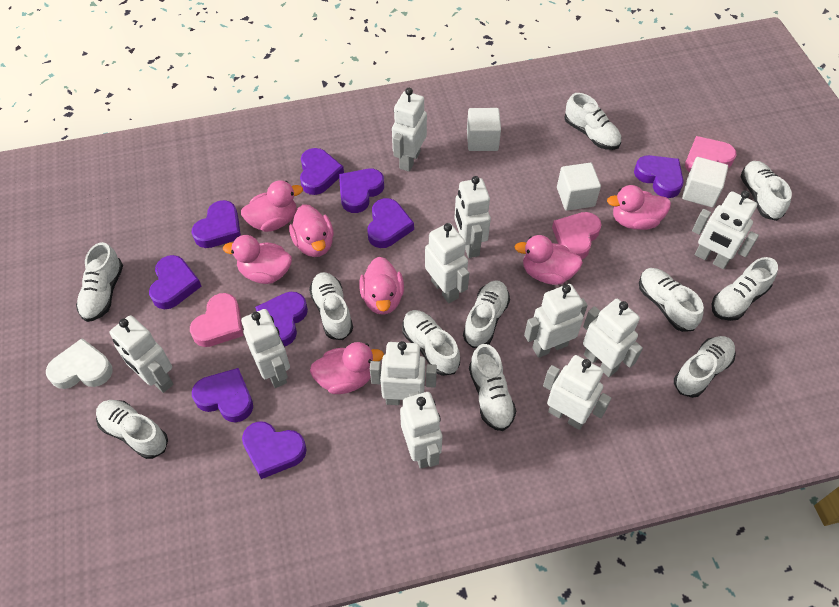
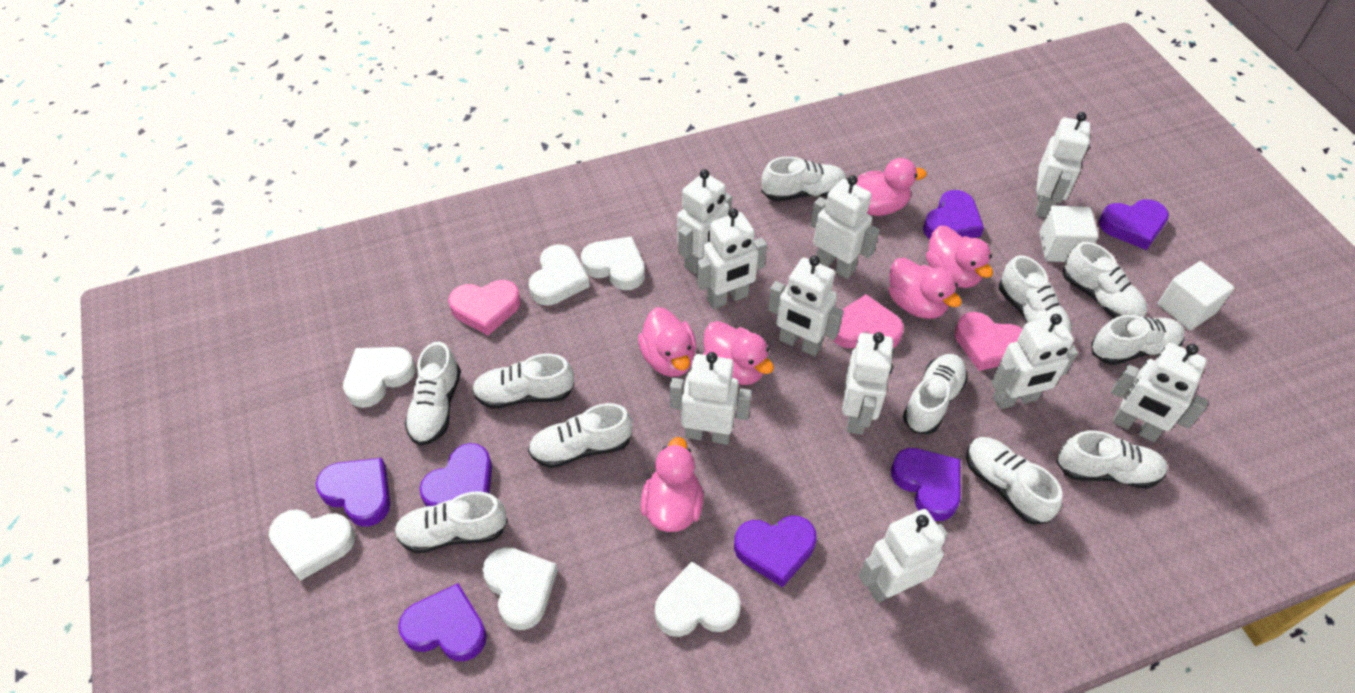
pink duck: 7 -> 6
purple heart: 9 -> 7
white cube: 3 -> 2
white heart: 1 -> 6
white robot: 11 -> 10

